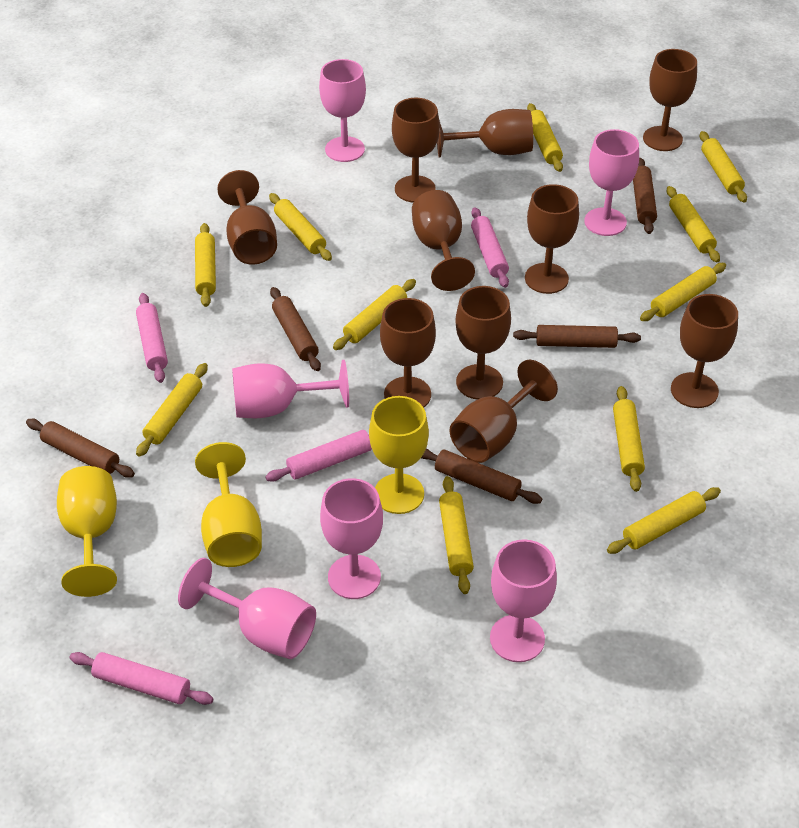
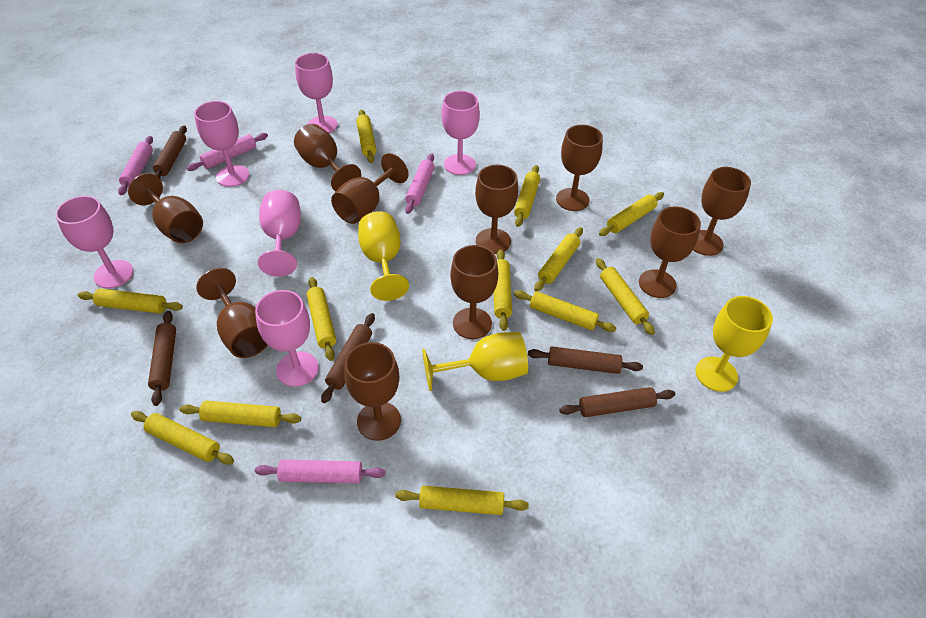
yellow rolling pin: 11 -> 12

